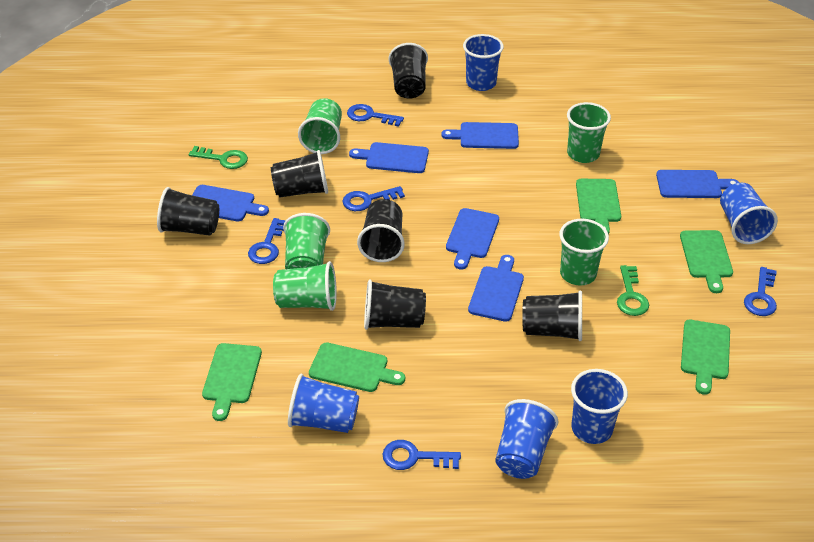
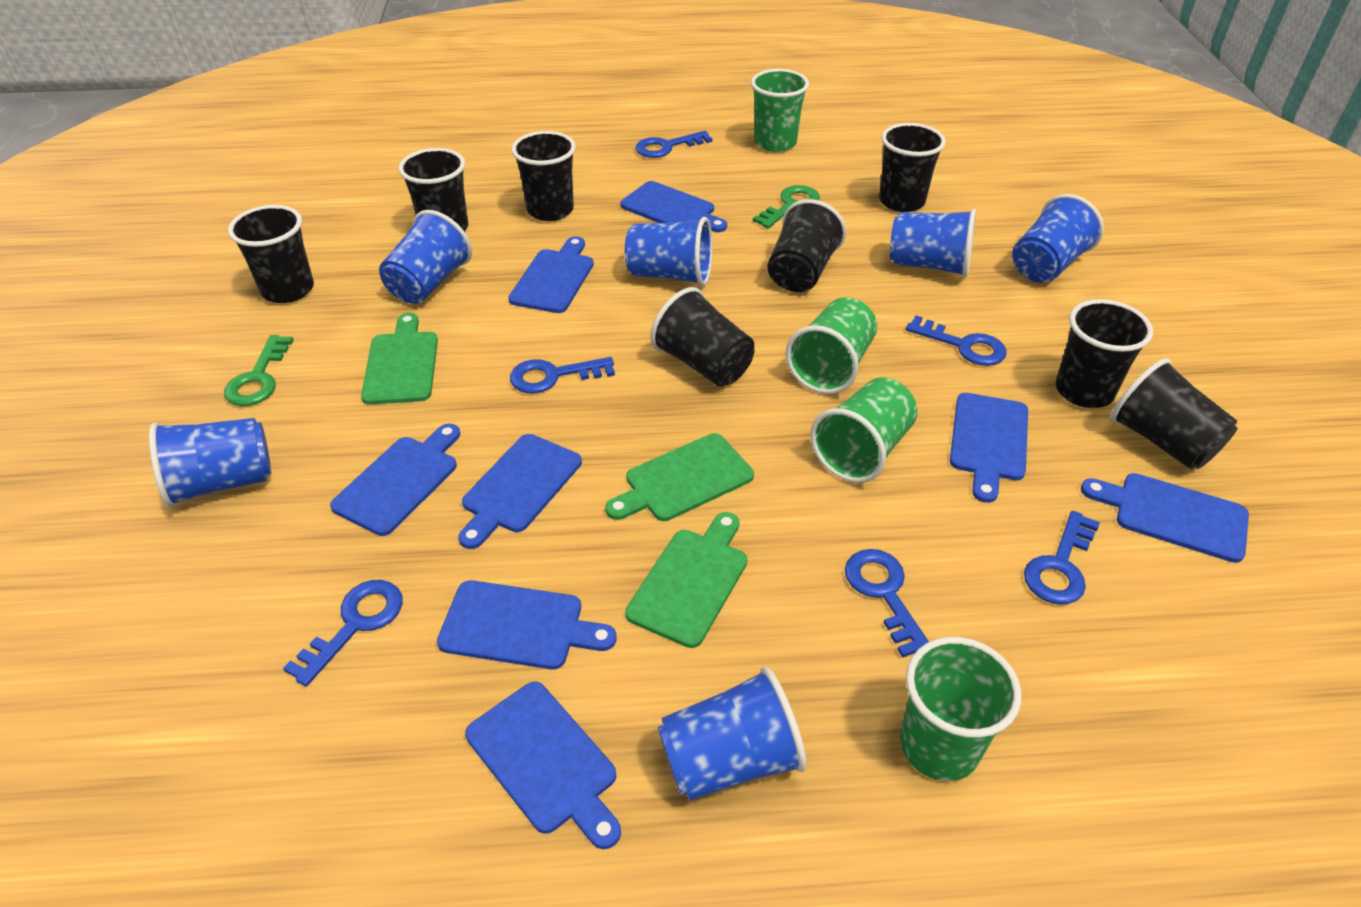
black cup: 6 -> 8
blue cup: 5 -> 6
blue cutting board: 6 -> 8
blue key: 5 -> 6
green cup: 5 -> 4
green cutting board: 5 -> 3

